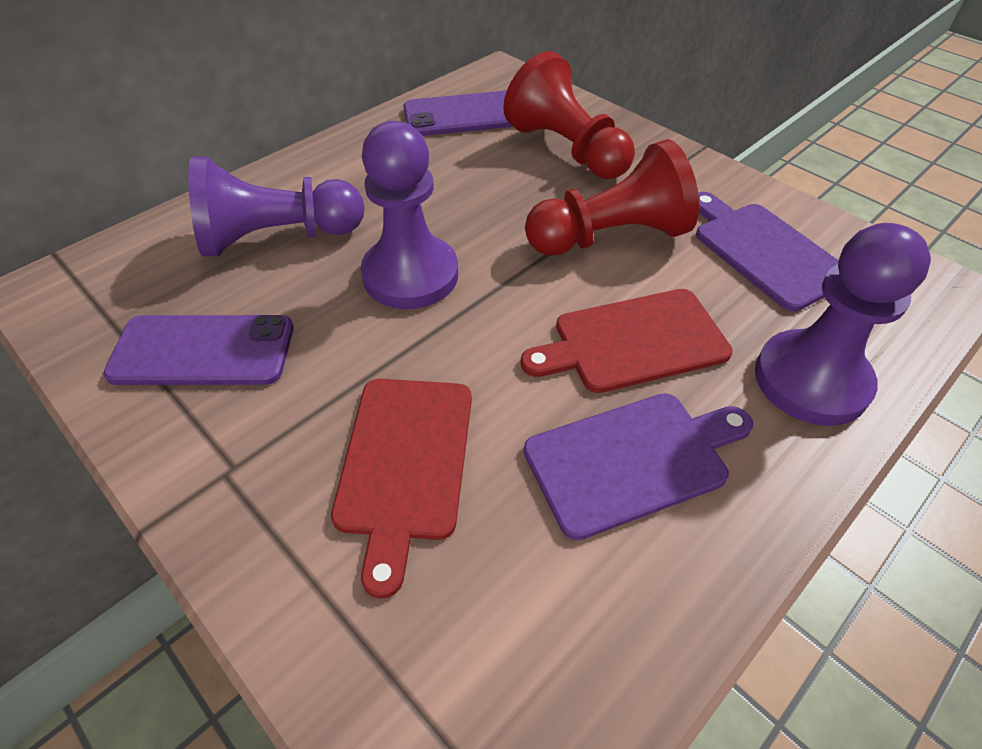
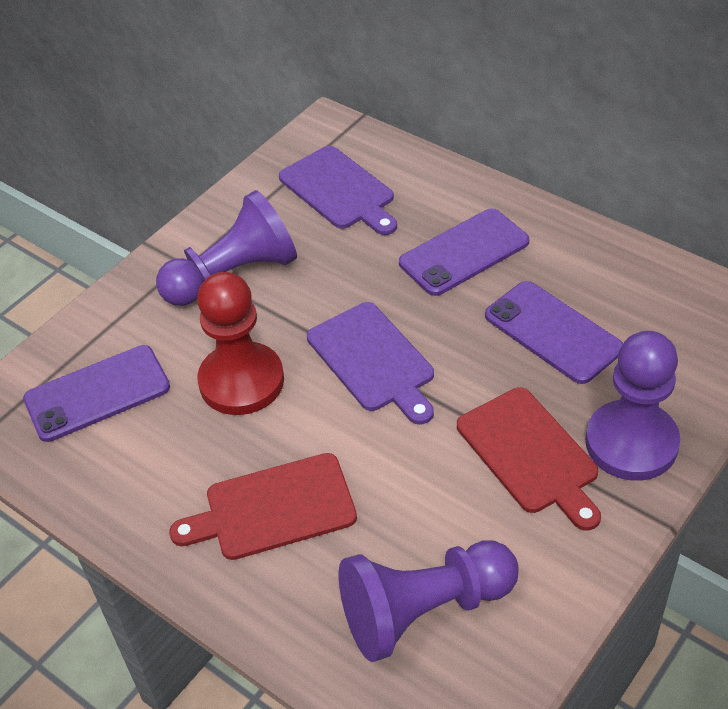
purple phone: 2 -> 3
red pawn: 2 -> 1

